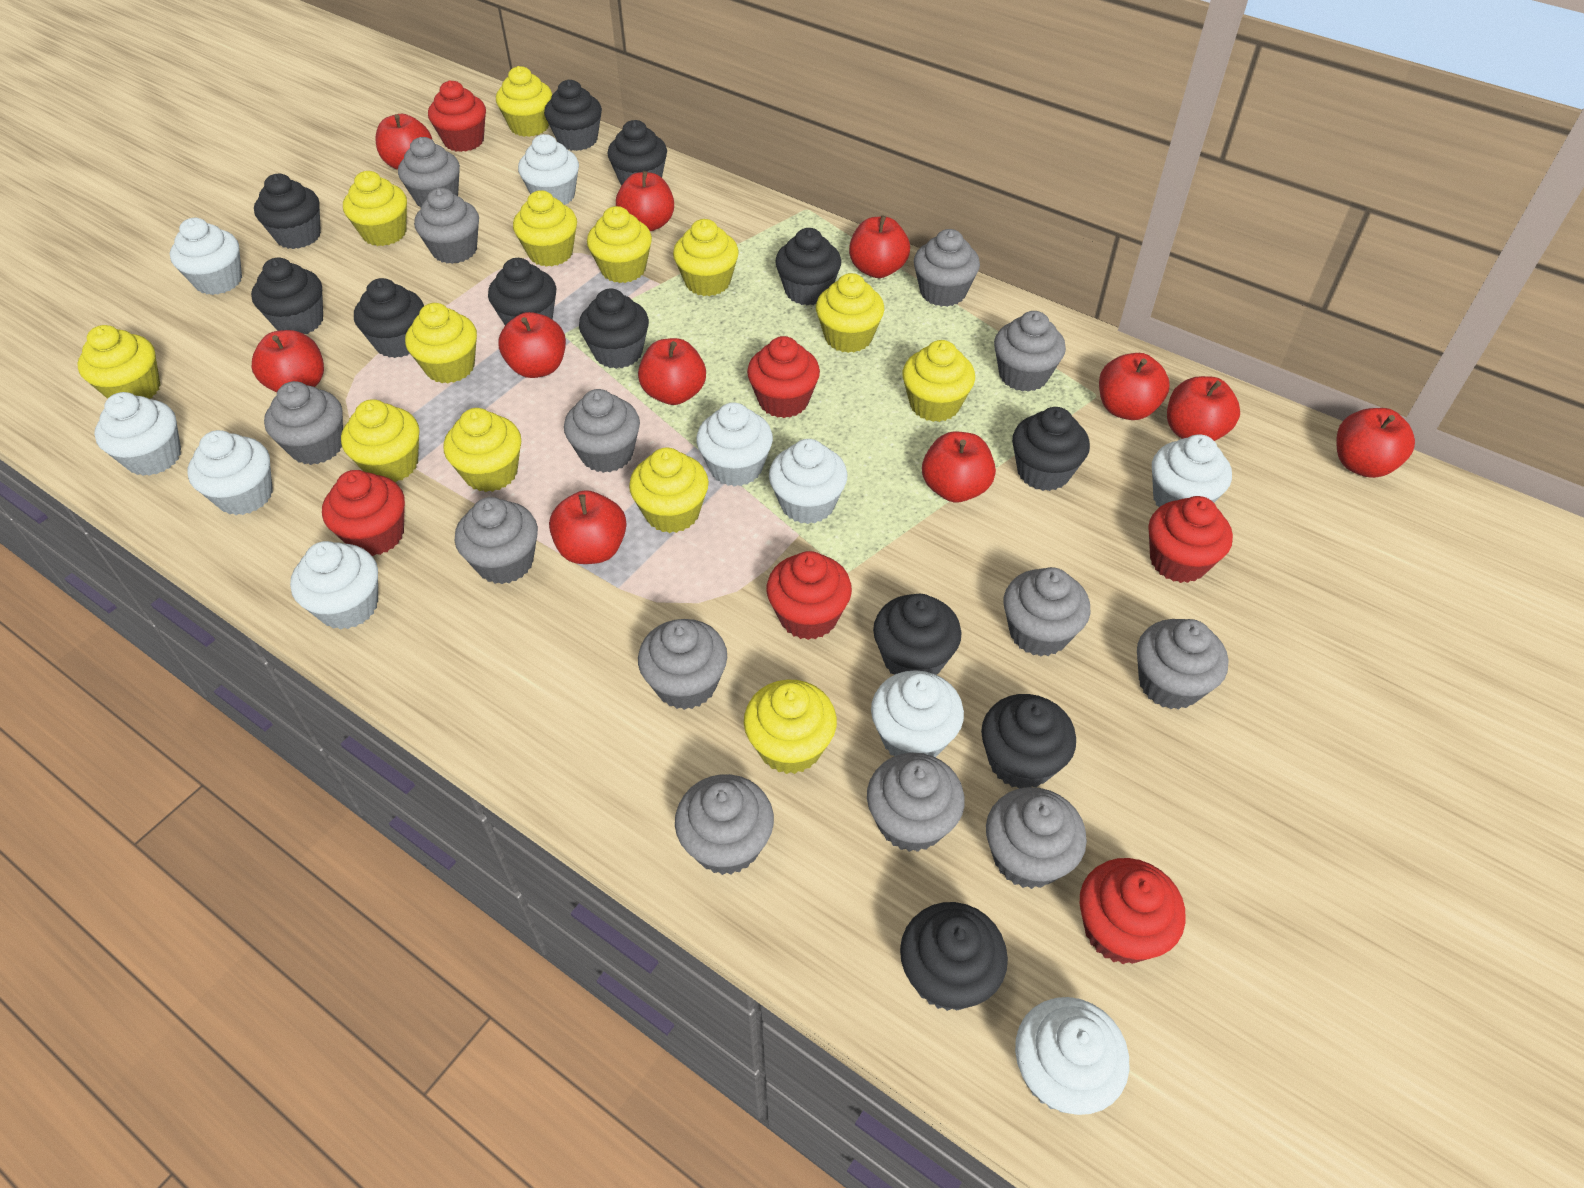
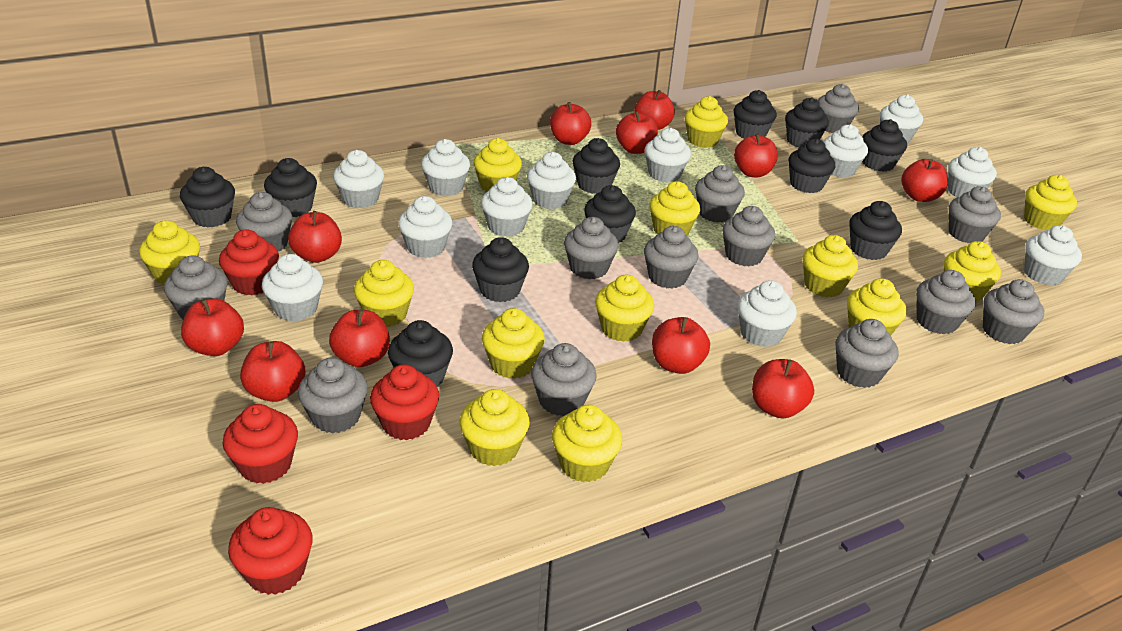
black cupcake: 12 -> 11
red cupcake: 6 -> 4
white cupcake: 10 -> 12

